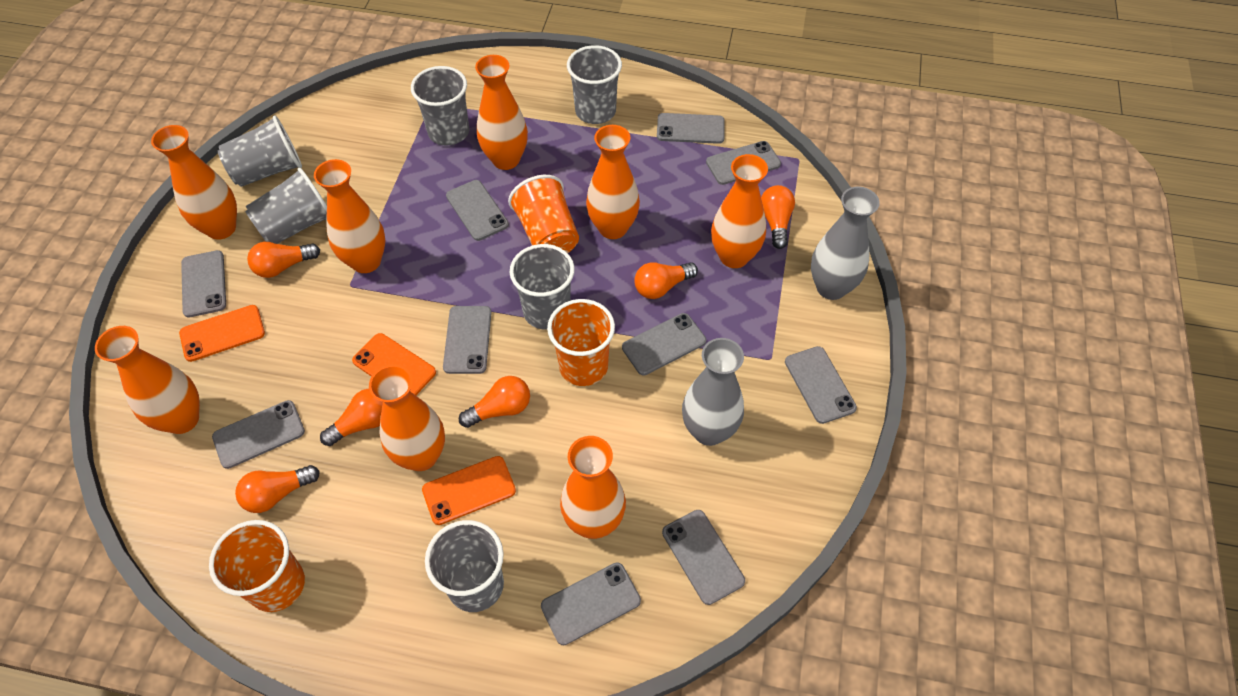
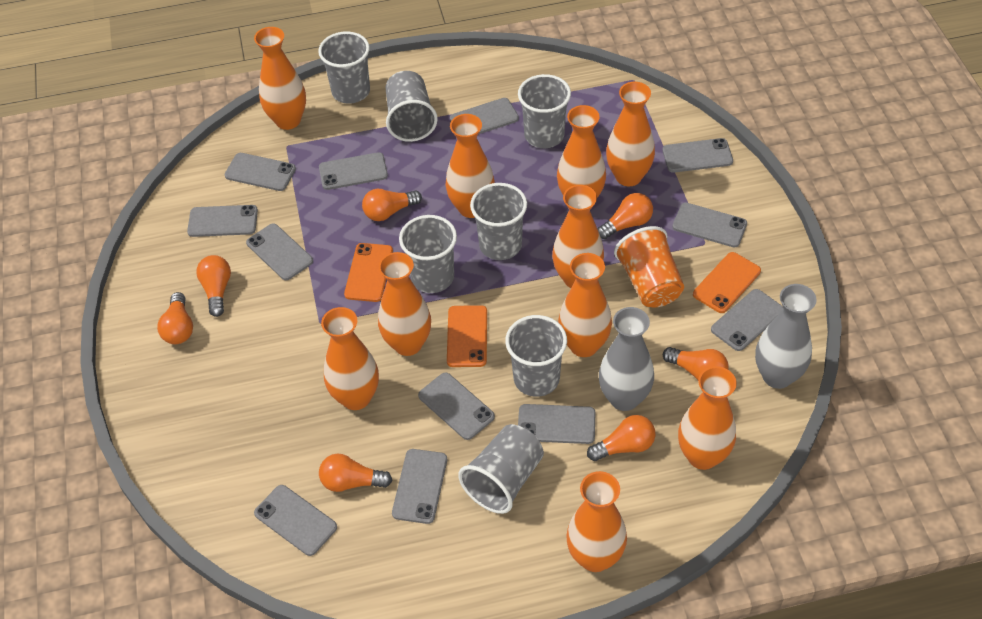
grey cup: 6 -> 7
grey phone: 10 -> 12
orange cup: 3 -> 1
orange light bulb: 6 -> 7
orange vase: 8 -> 10

